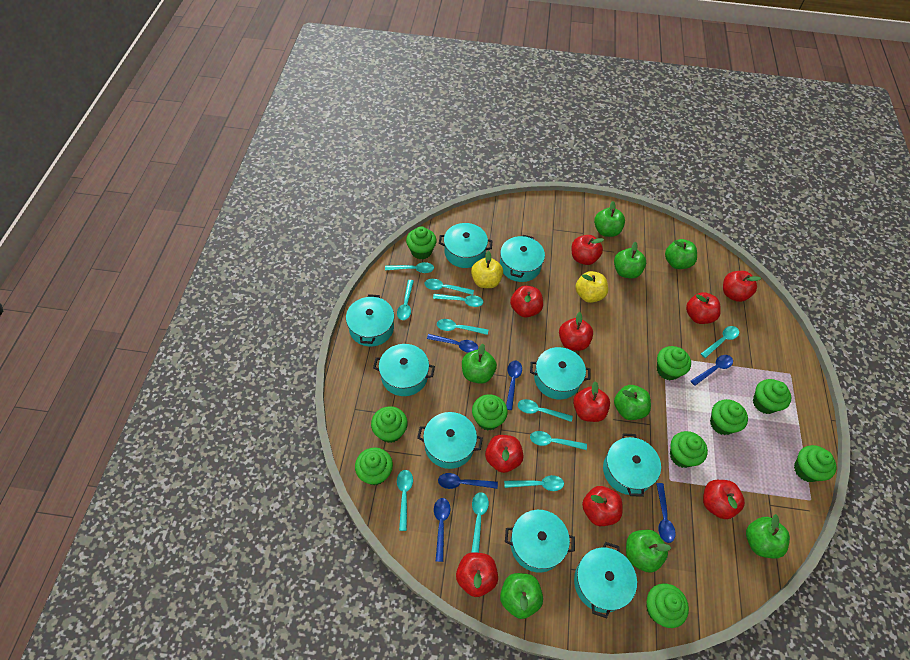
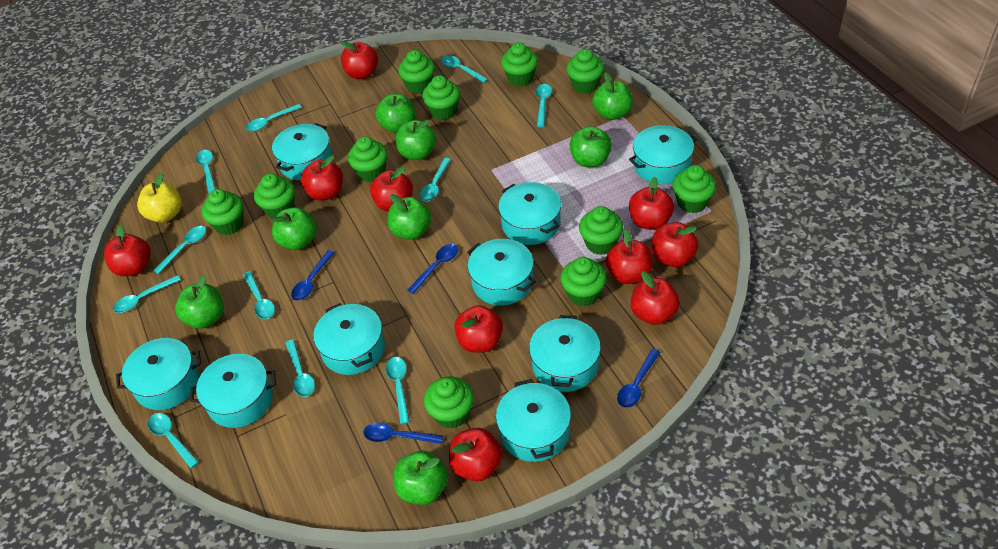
blue spoon: 6 -> 4
green cupcake: 10 -> 11
yellow apple: 2 -> 1

